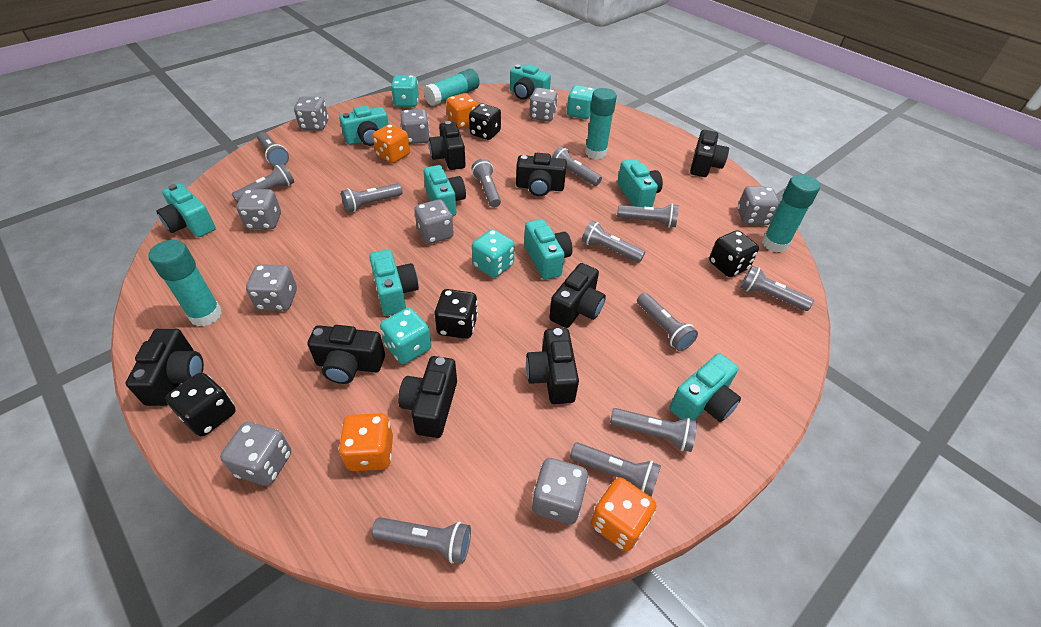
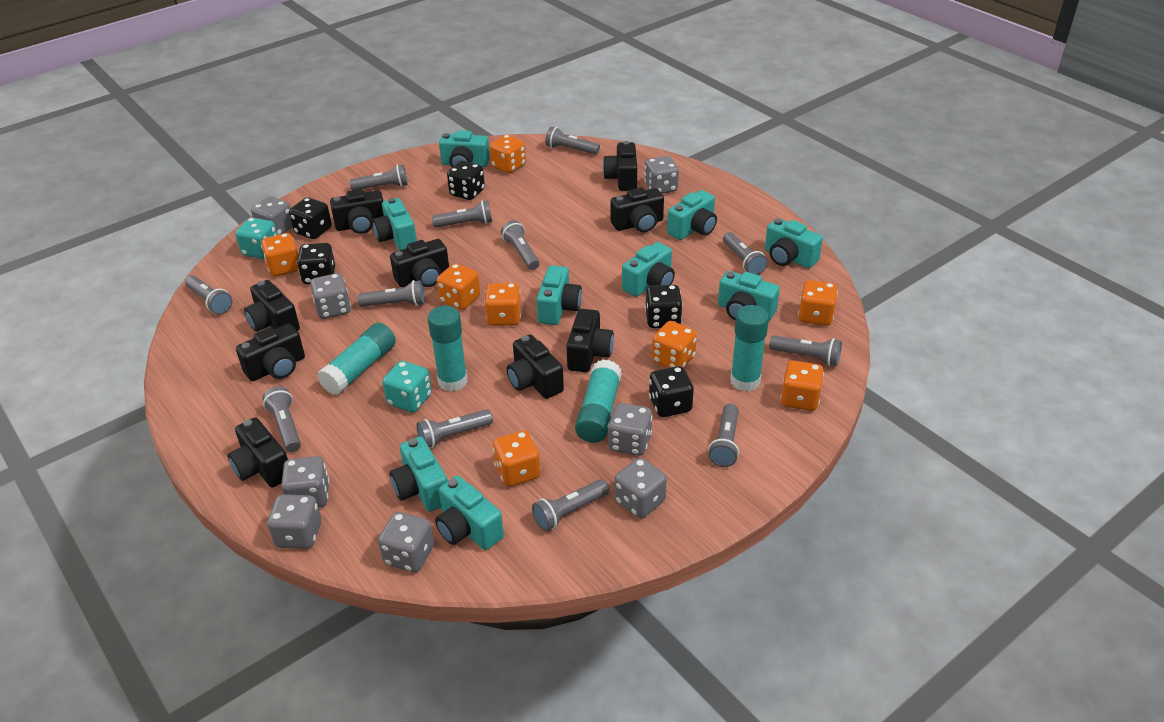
black camera: 8 -> 9
black dice: 4 -> 5
grey dice: 9 -> 8
orange dice: 4 -> 8
turquoise camera: 8 -> 9
turquoise dice: 4 -> 2

